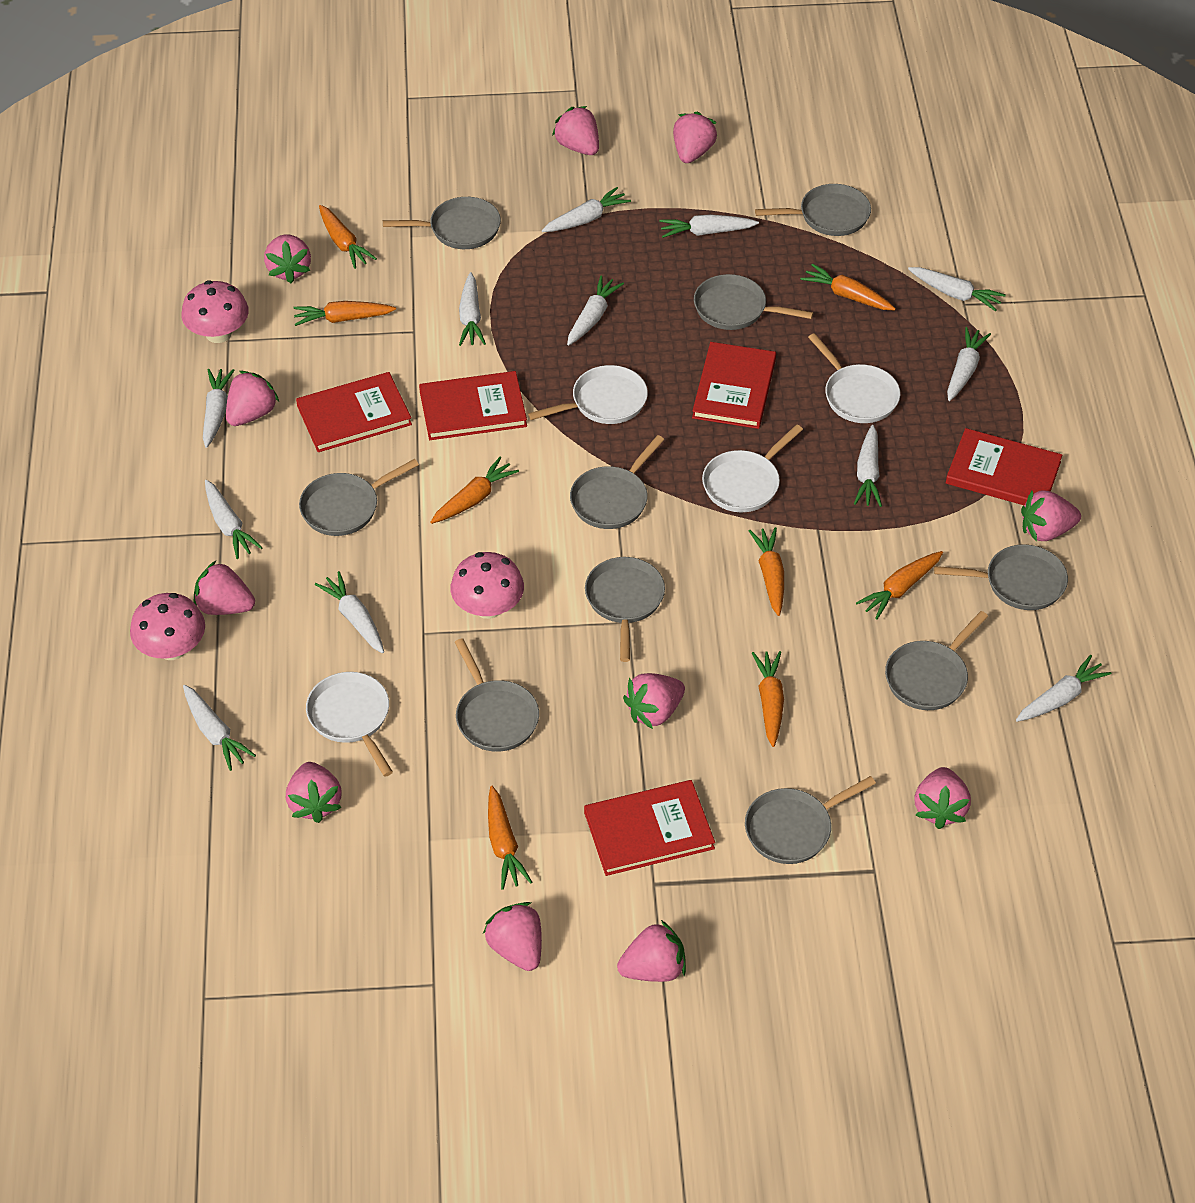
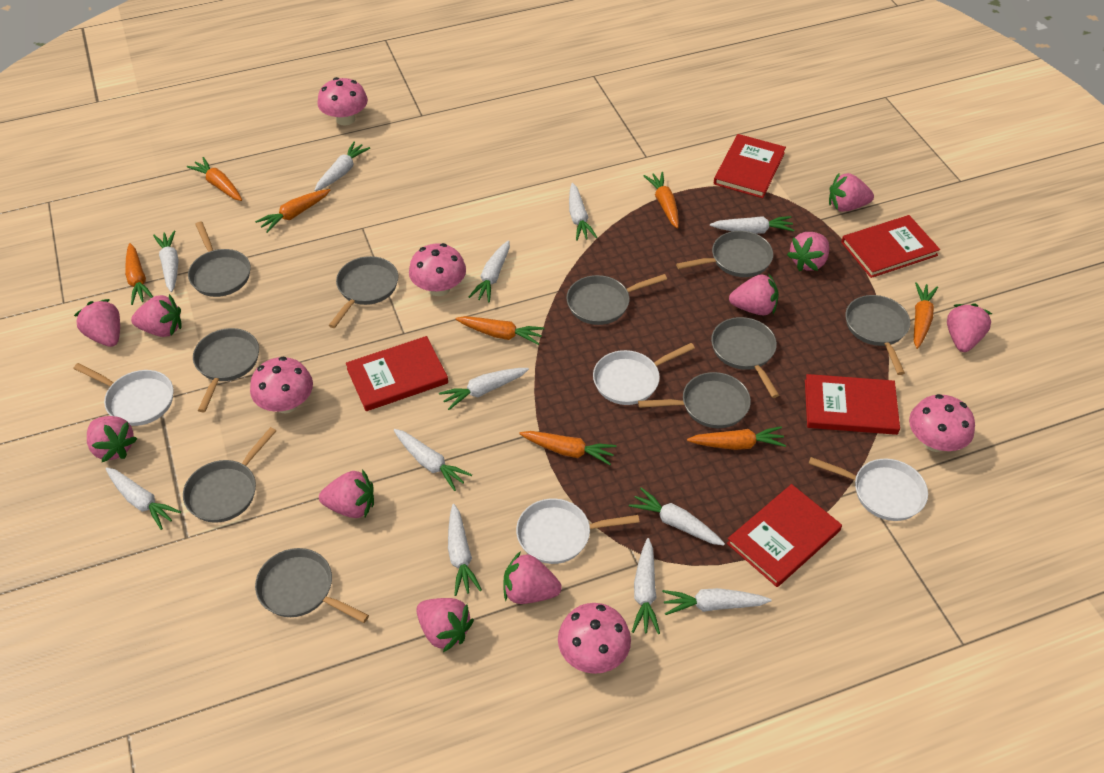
pink mushroom: 3 -> 5
pink strawberry: 11 -> 10

